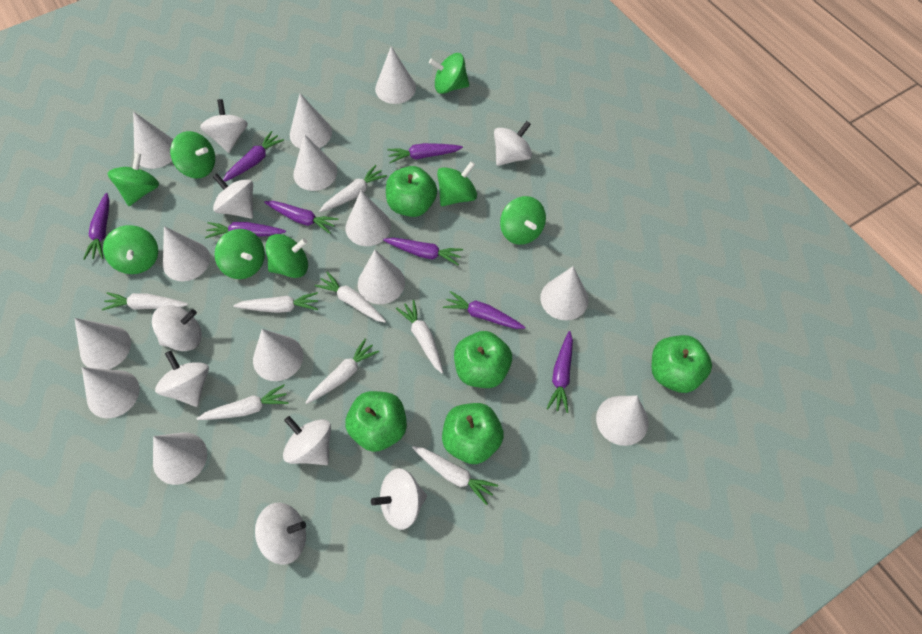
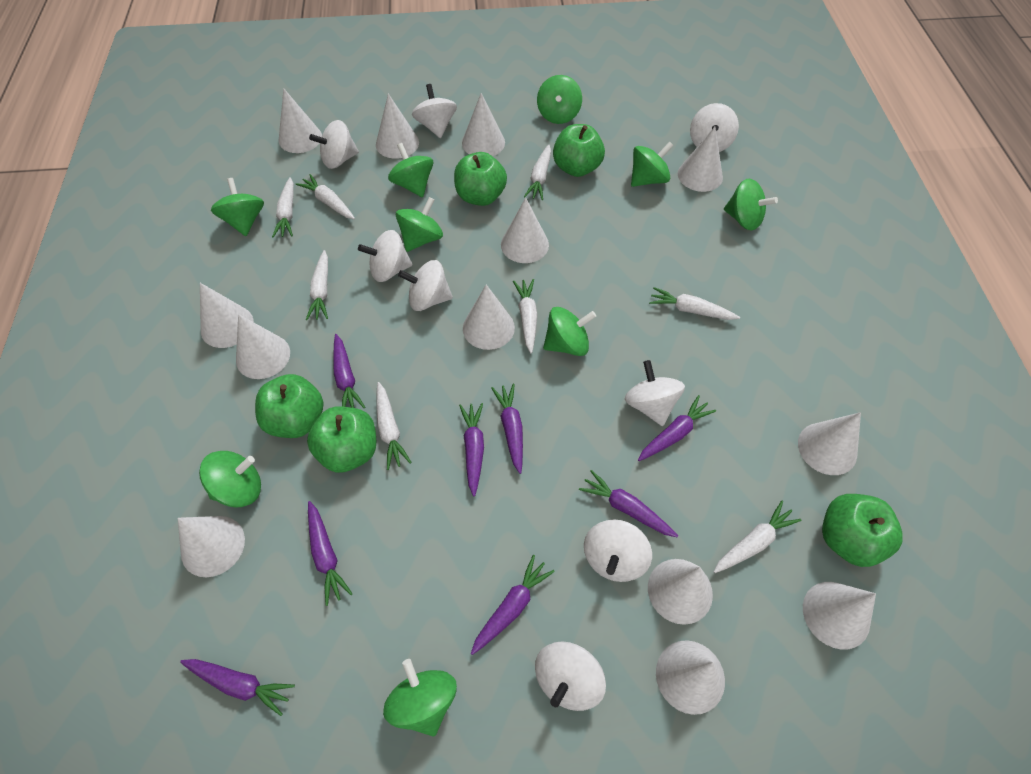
green spinning top: 8 -> 9

